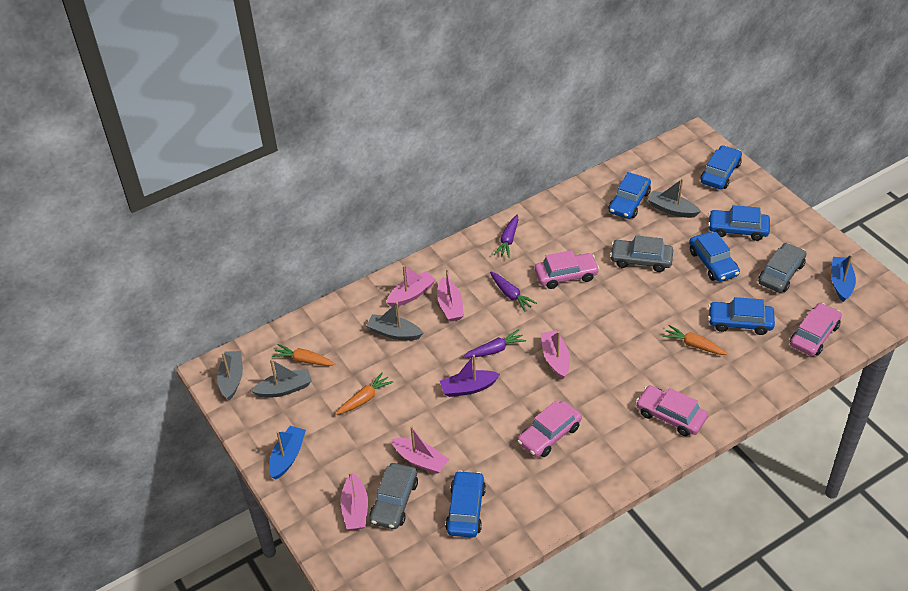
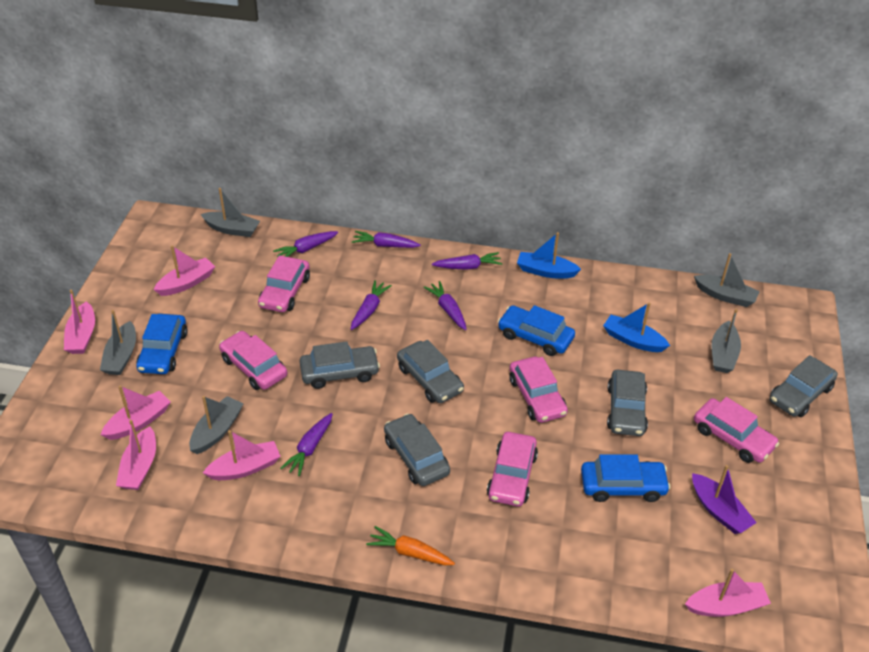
blue car: 6 -> 3
grey boat: 4 -> 5
grey car: 3 -> 5
orange carrot: 3 -> 1
pink boat: 5 -> 6
pink car: 4 -> 5
purple carrot: 3 -> 6

